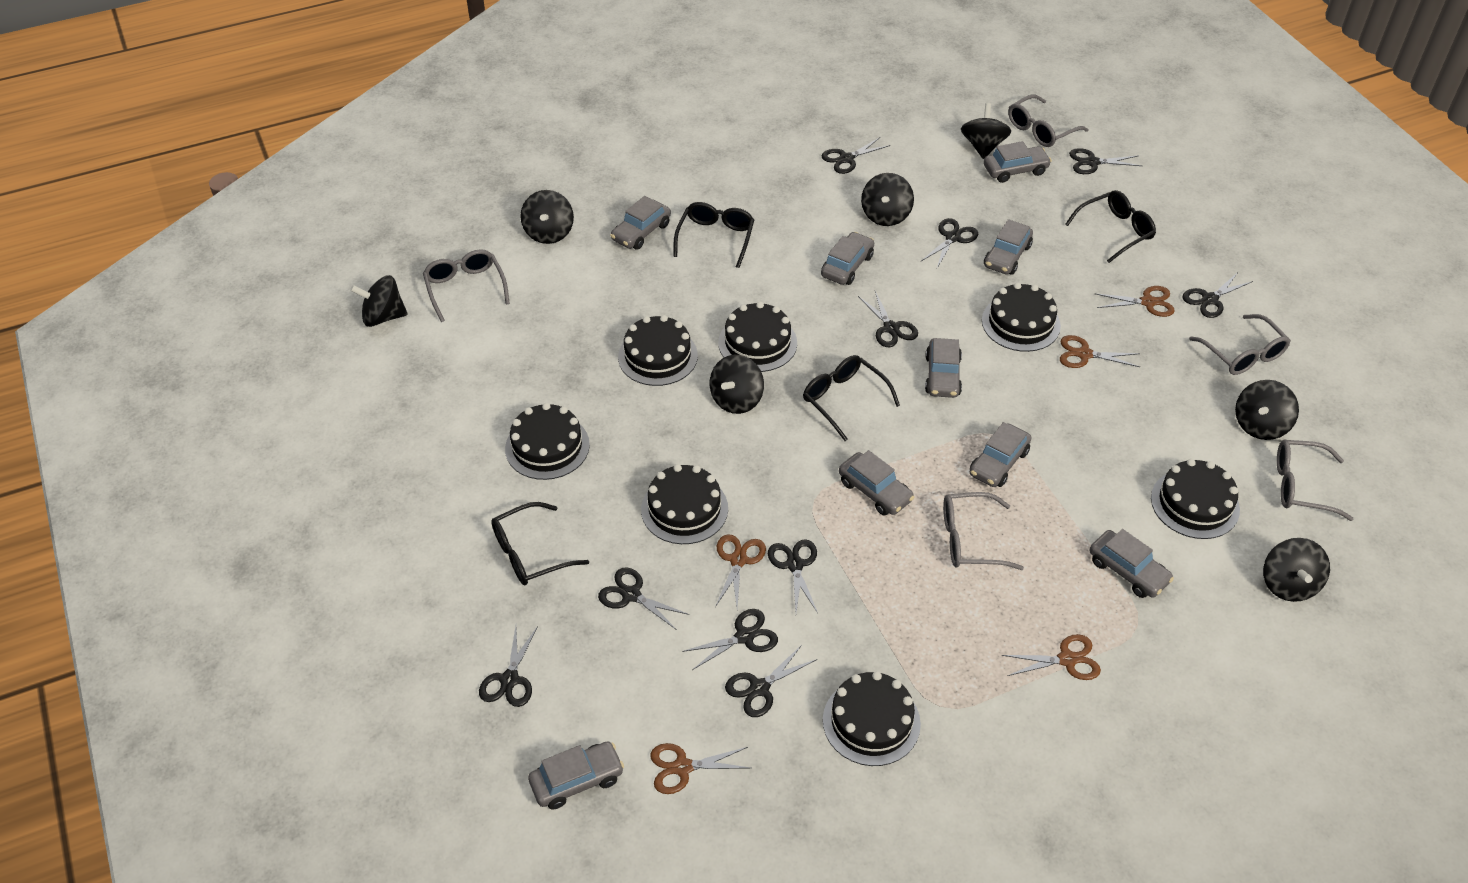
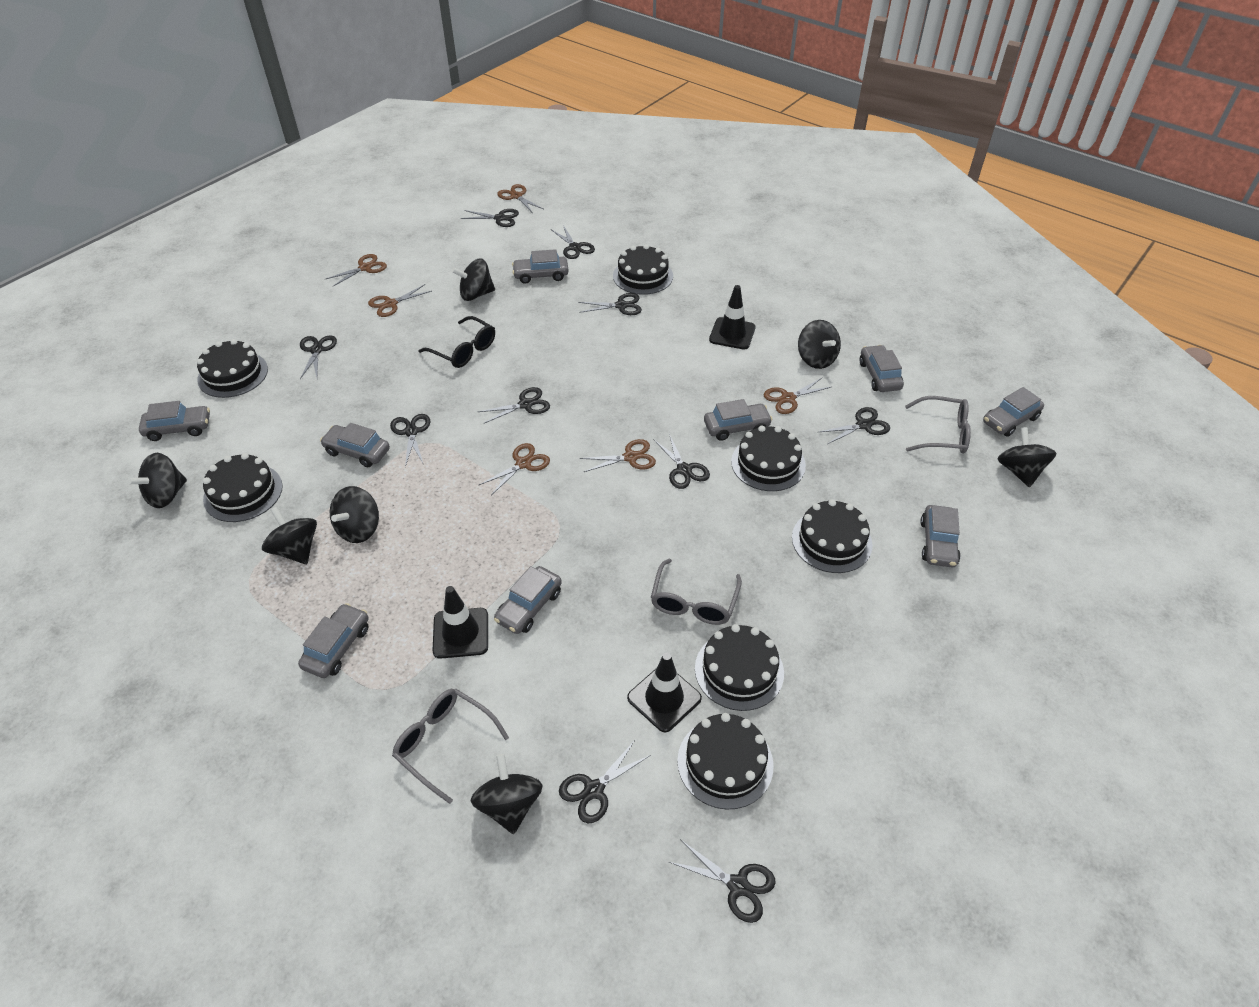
black glasses: 4 -> 1
black traffic cone: 0 -> 3
brown scissors: 5 -> 6
grey glasses: 5 -> 3

